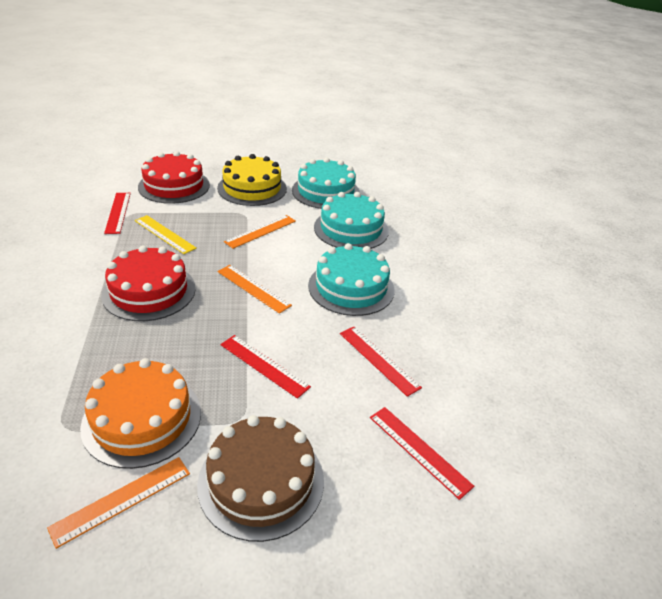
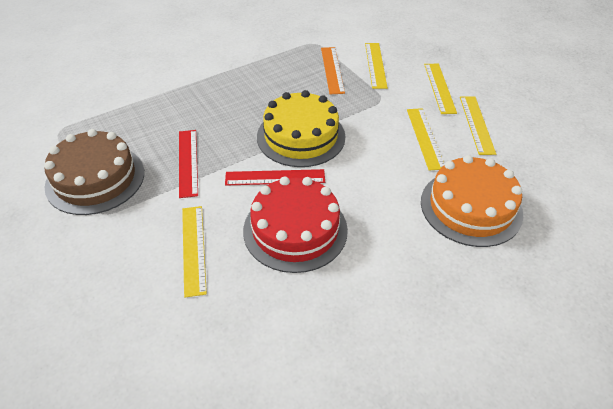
orange ruler: 3 -> 1
red cake: 2 -> 1
red ruler: 4 -> 2
turquoise cake: 3 -> 0
yellow ruler: 1 -> 5

